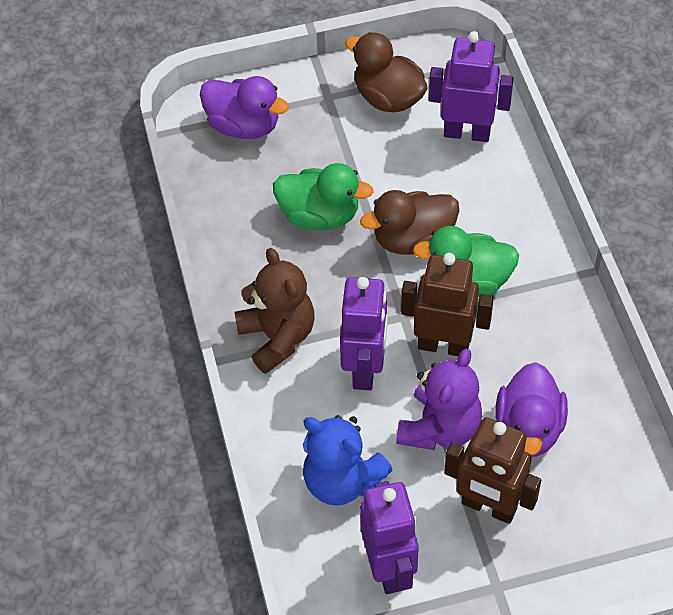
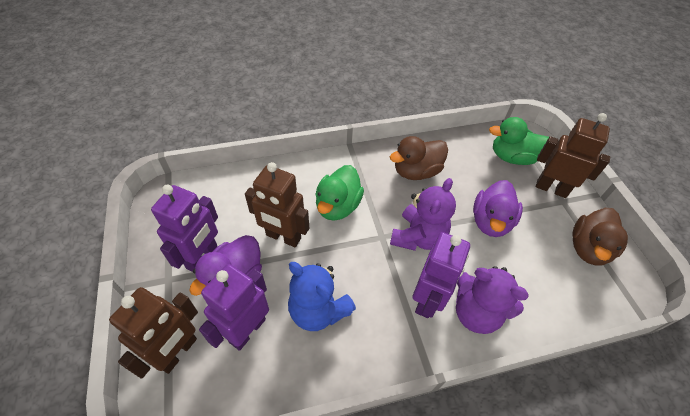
brown robot: 2 -> 3
brown teddy bear: 1 -> 0
purple teddy bear: 1 -> 2

